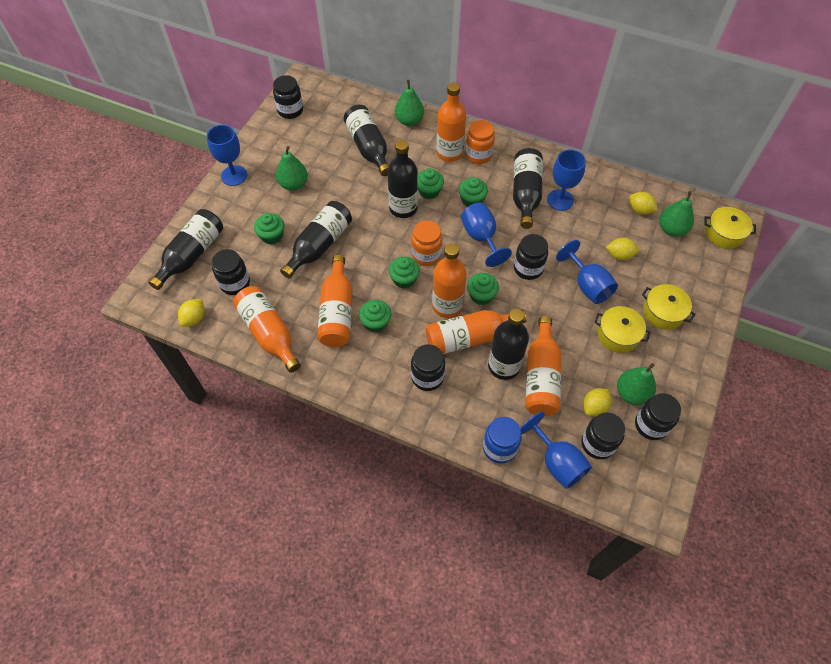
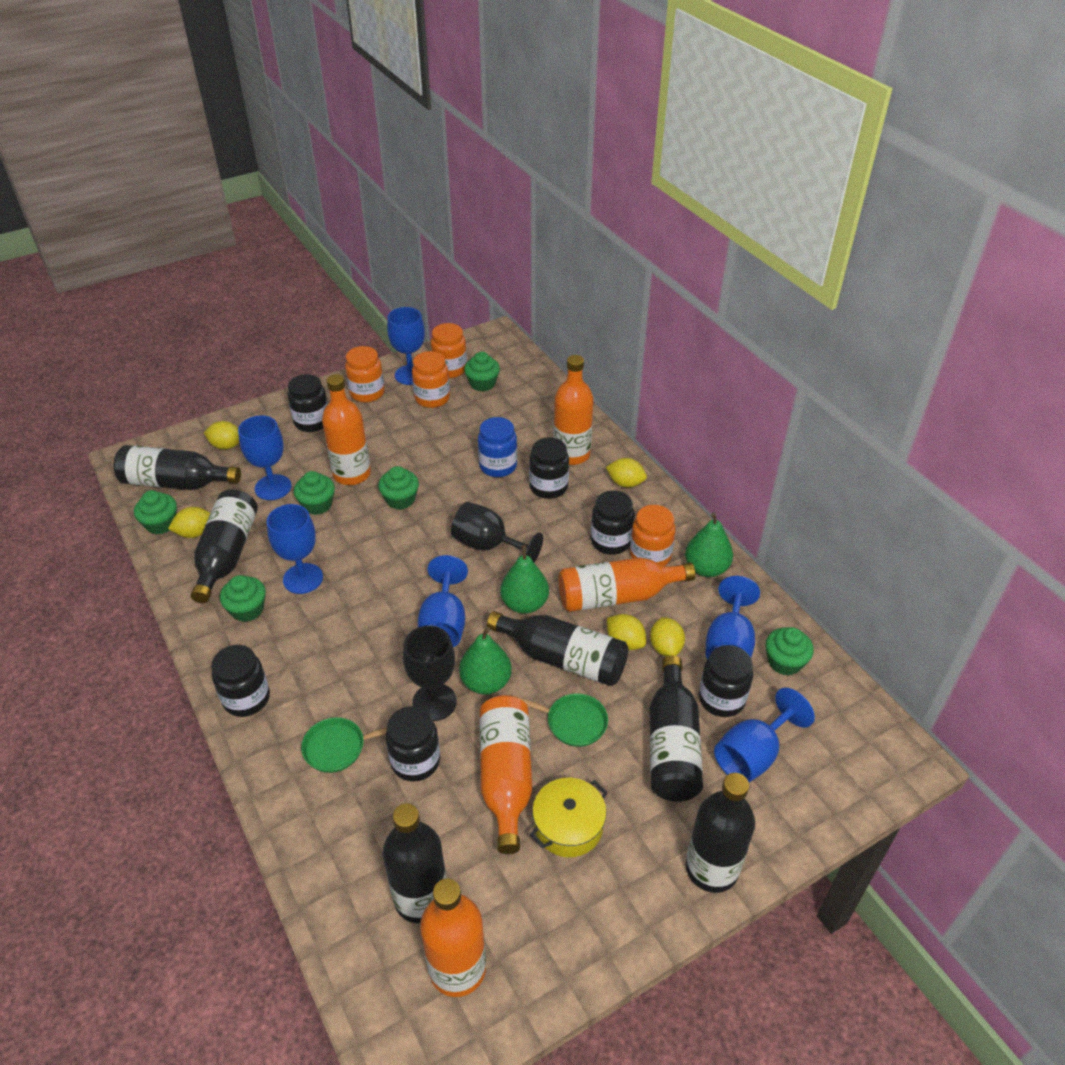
black goblet: 0 -> 2
blue goblet: 5 -> 6
green pan: 0 -> 2
green pear: 4 -> 3
orange bottle: 6 -> 5
orange jar: 2 -> 4
yellow lemon: 4 -> 5
yellow pot: 3 -> 1

